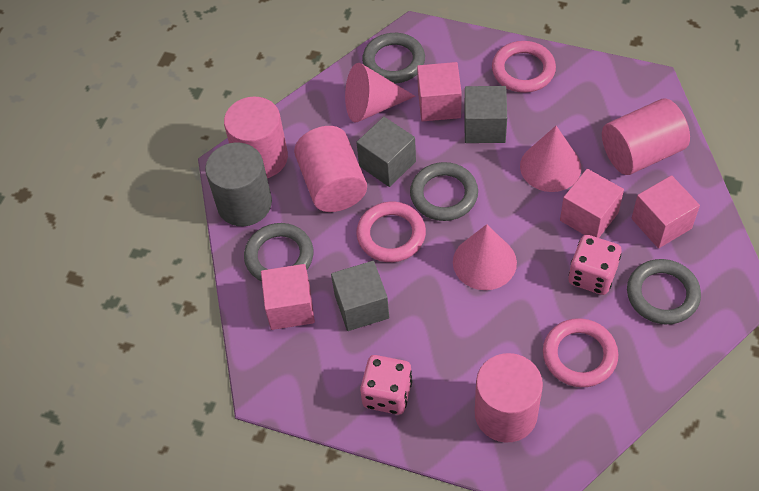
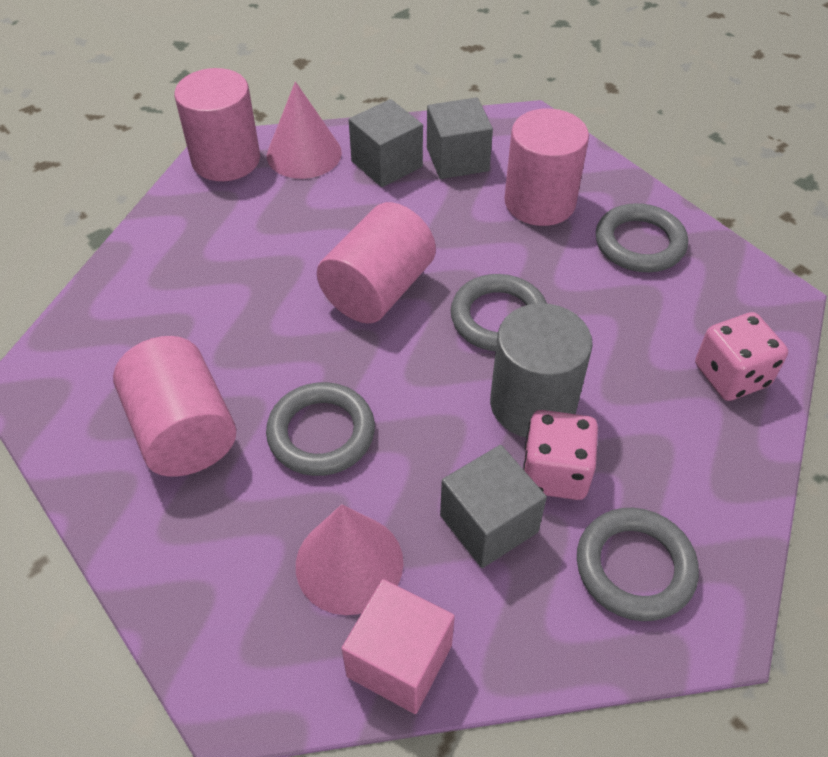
pink cone: 3 -> 2
pink cube: 4 -> 1
pink ring: 3 -> 0

